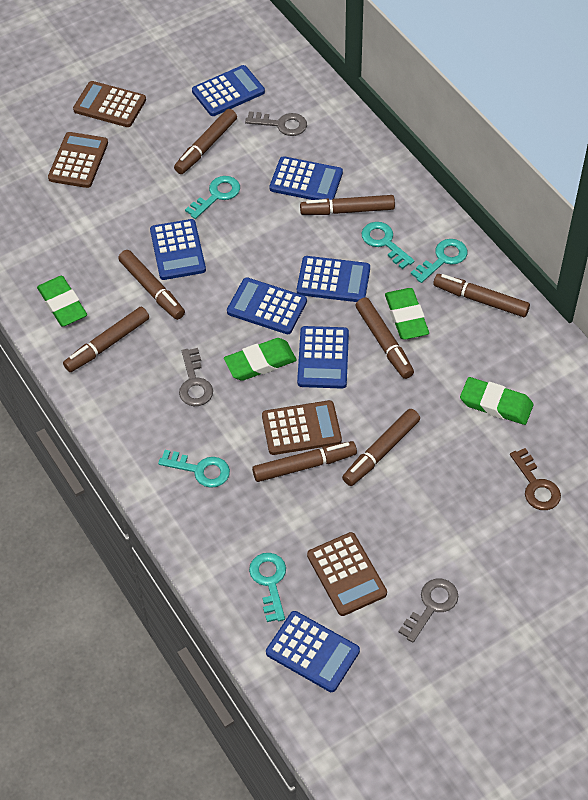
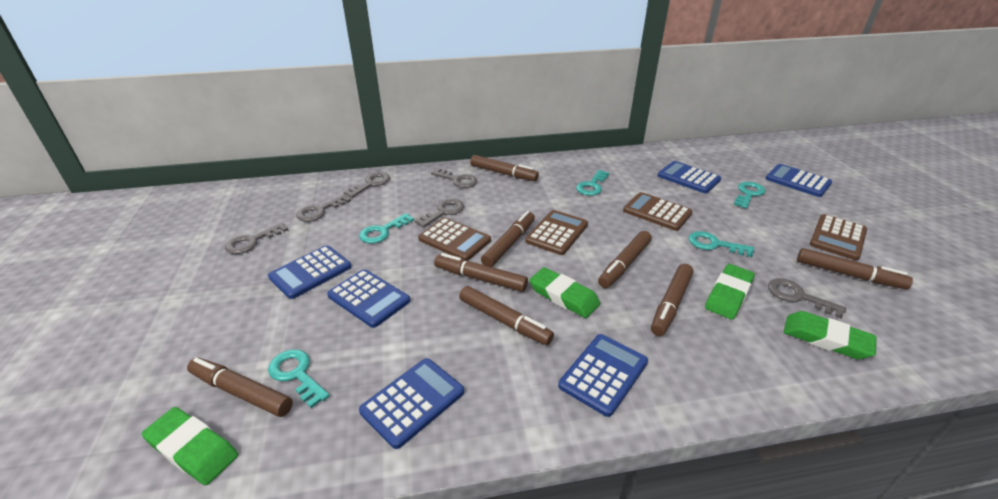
blue calculator: 7 -> 6
brown key: 1 -> 0
grey key: 3 -> 6

